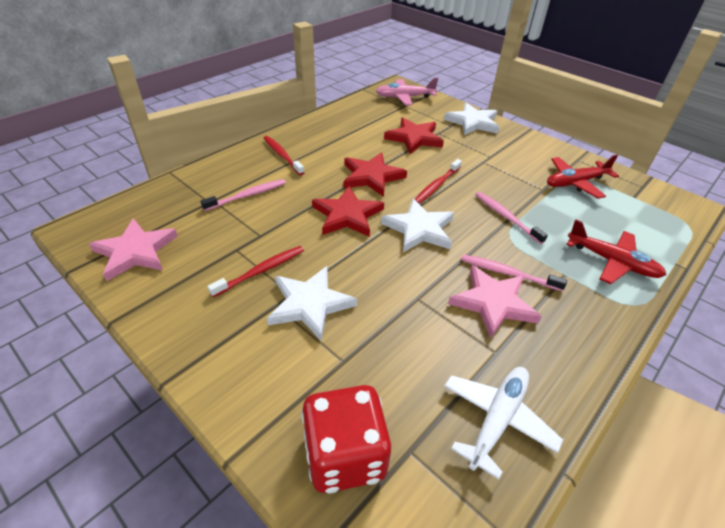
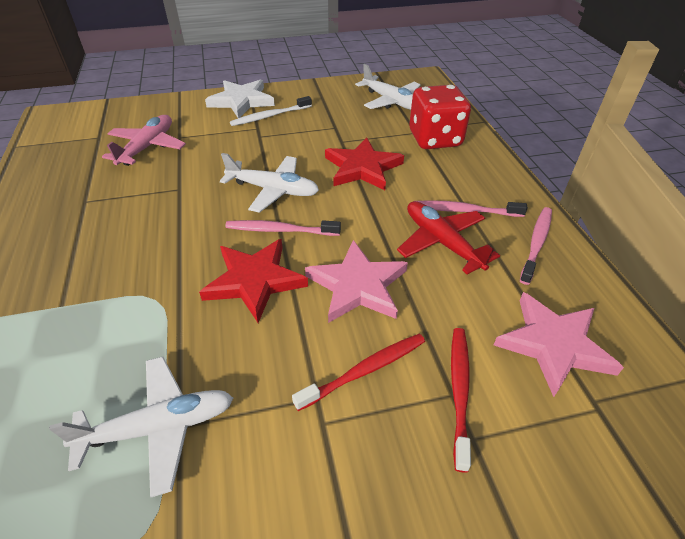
red plane: 2 -> 1
red star: 3 -> 2
red toothbrush: 3 -> 2
white plane: 1 -> 3
white star: 3 -> 1
white toothbrush: 0 -> 1

